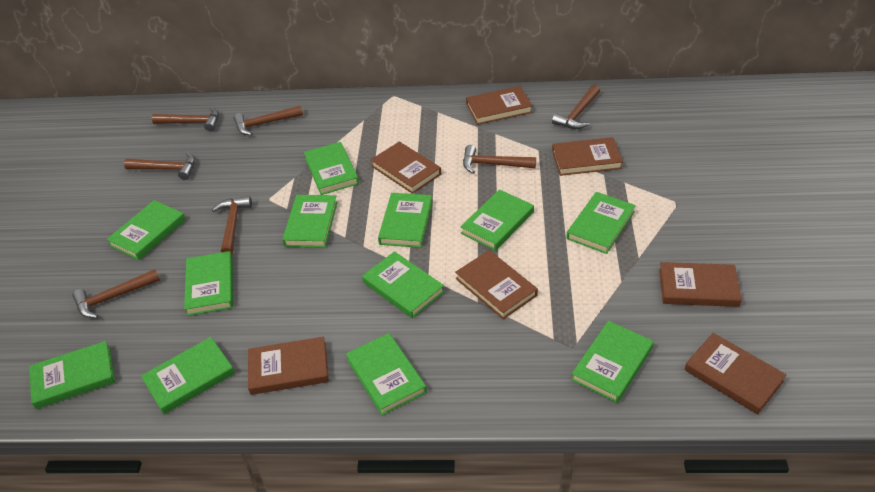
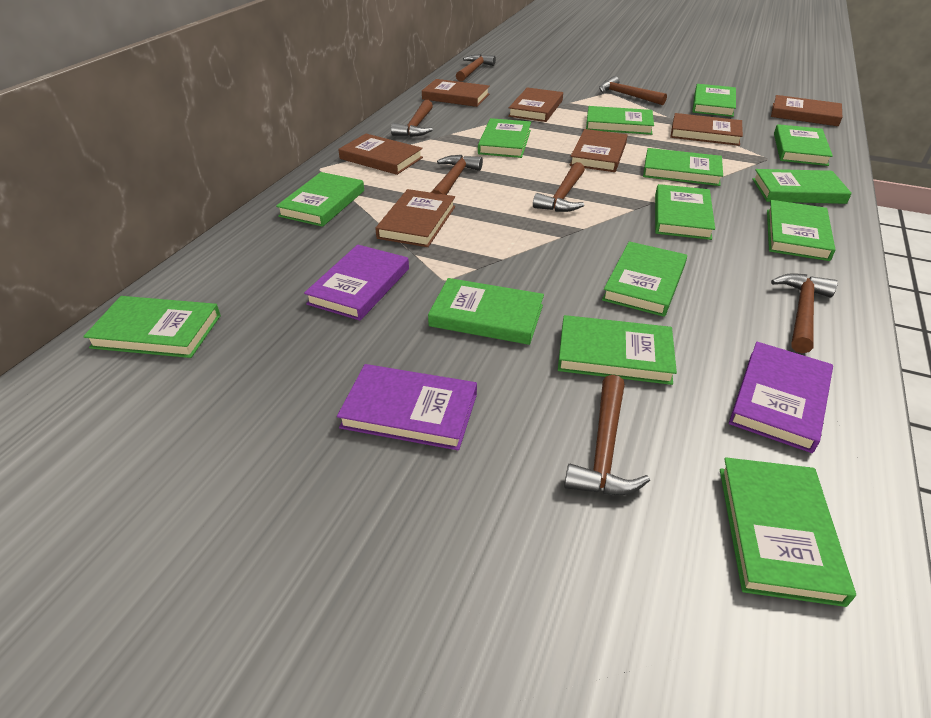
green book: 12 -> 14
purple book: 0 -> 3

